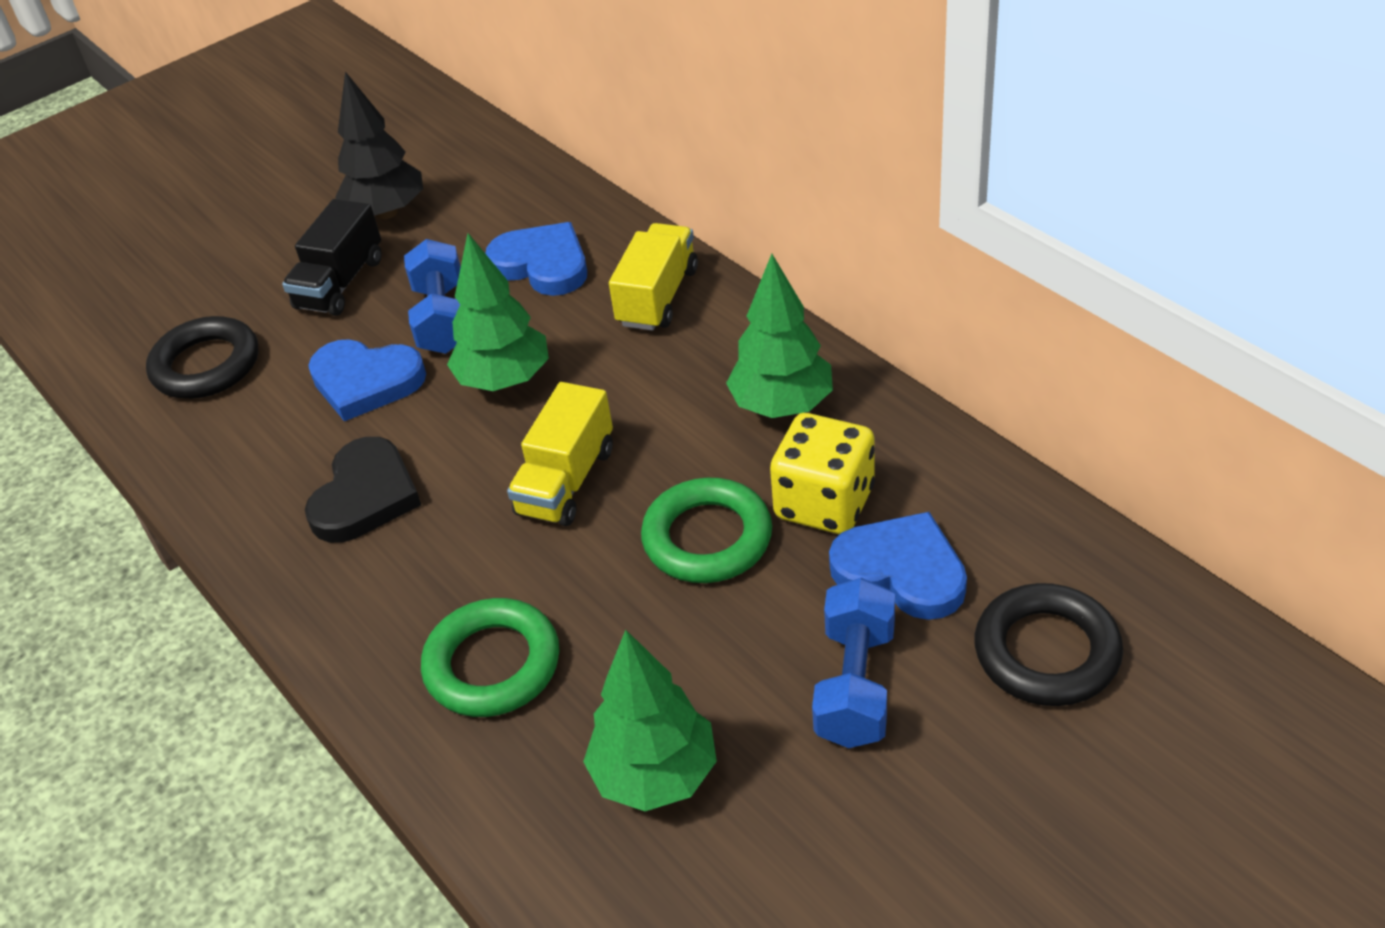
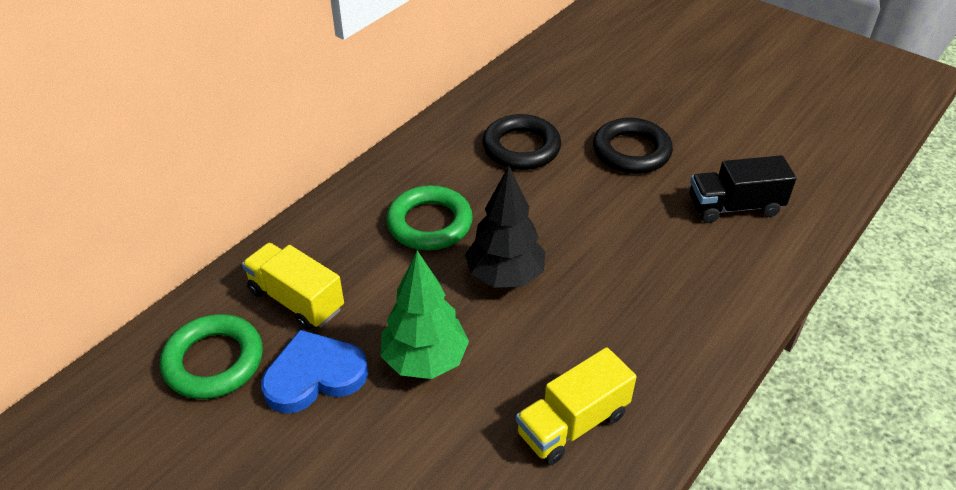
black heart: 1 -> 0
blue dumbbell: 2 -> 0
blue heart: 3 -> 1
green tree: 3 -> 1
yellow dice: 1 -> 0

